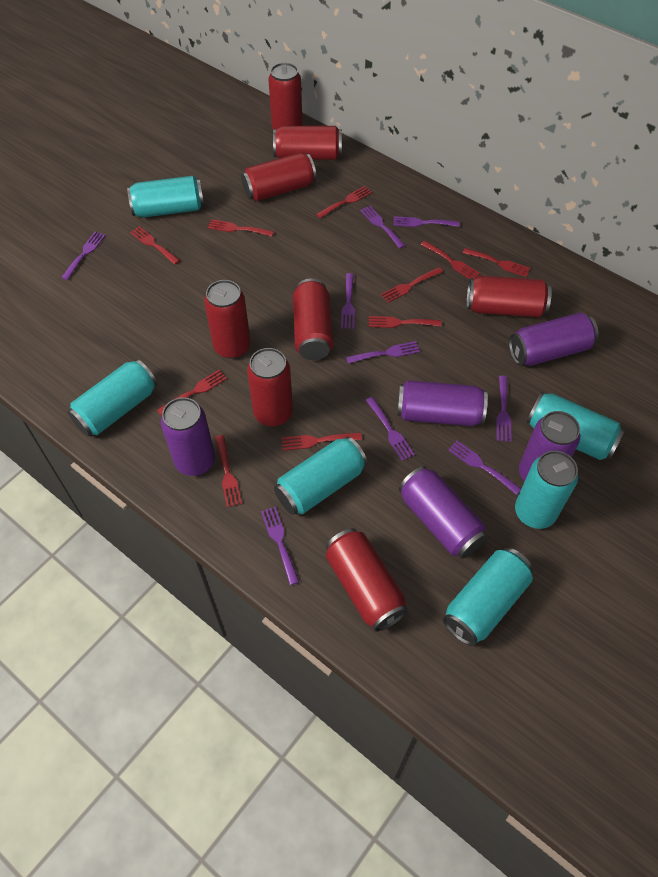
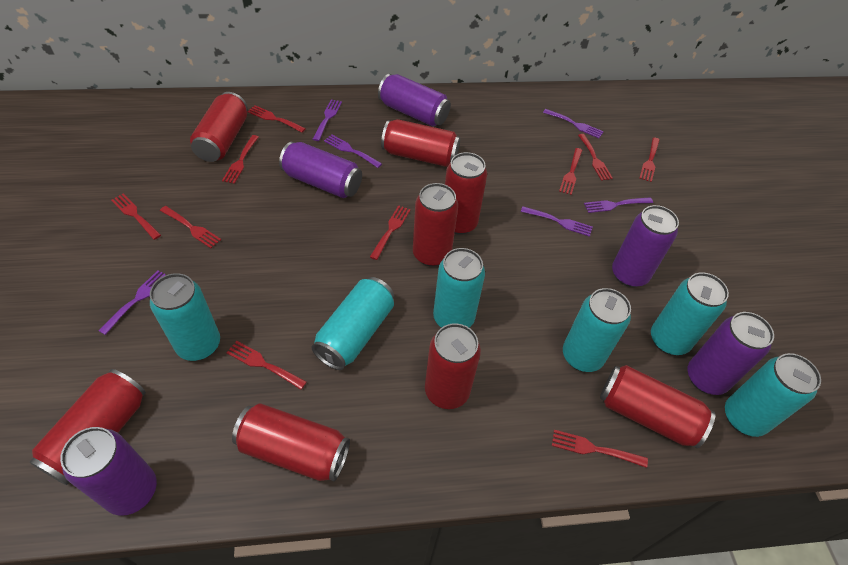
purple fork: 9 -> 6

